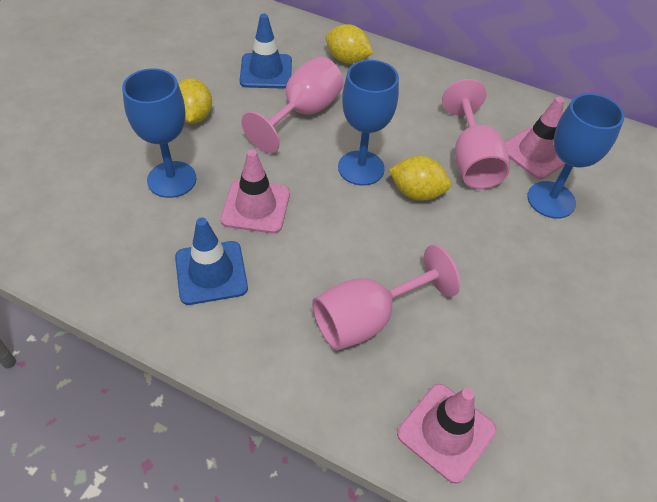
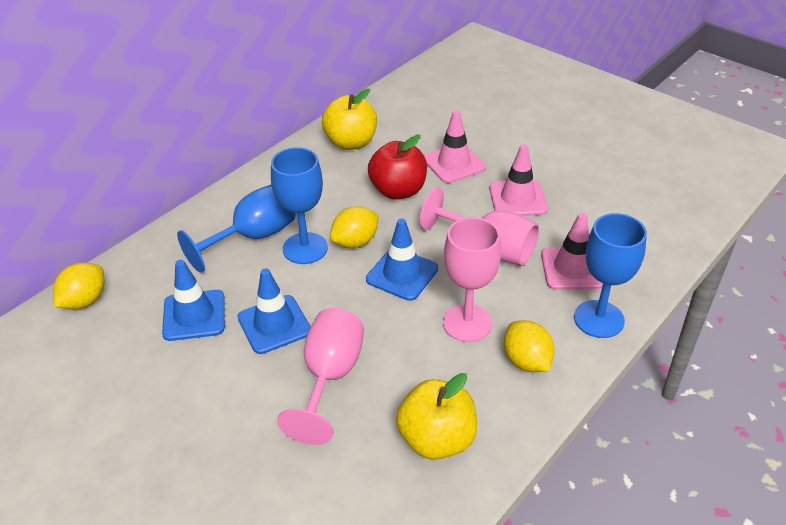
blue traffic cone: 2 -> 3
red apple: 0 -> 1
yellow apple: 0 -> 2

